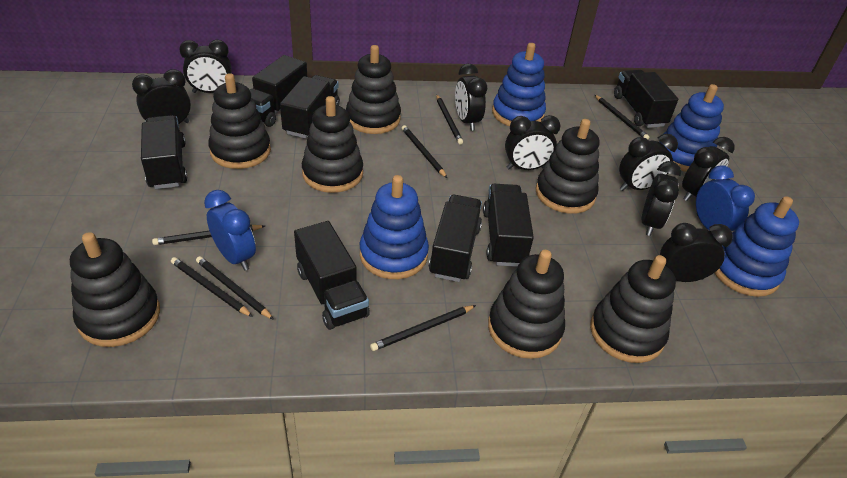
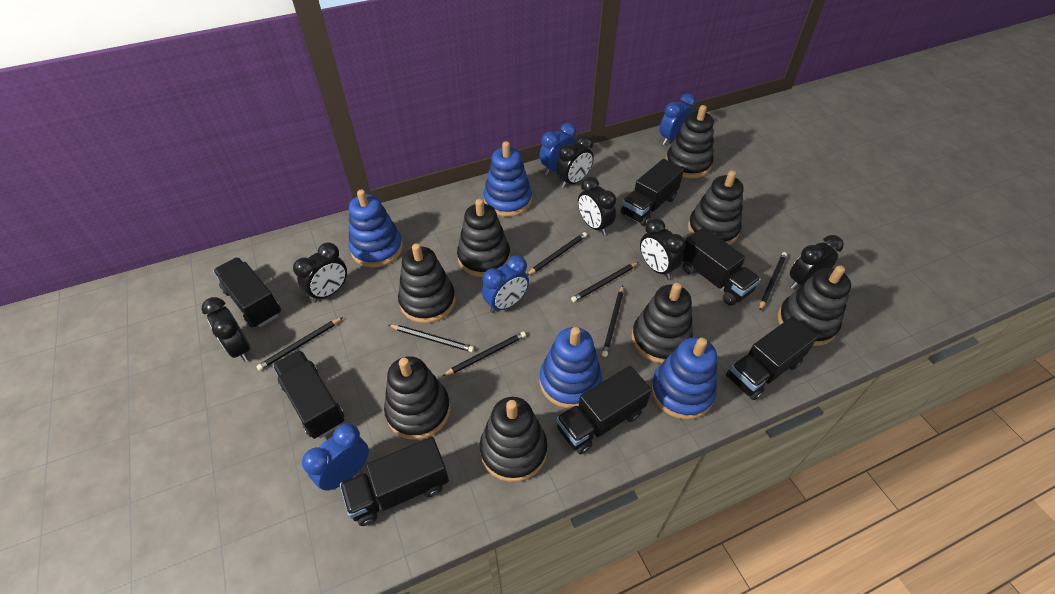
black clock: 8 -> 6
black stacking toy: 7 -> 8
blue clock: 2 -> 4

